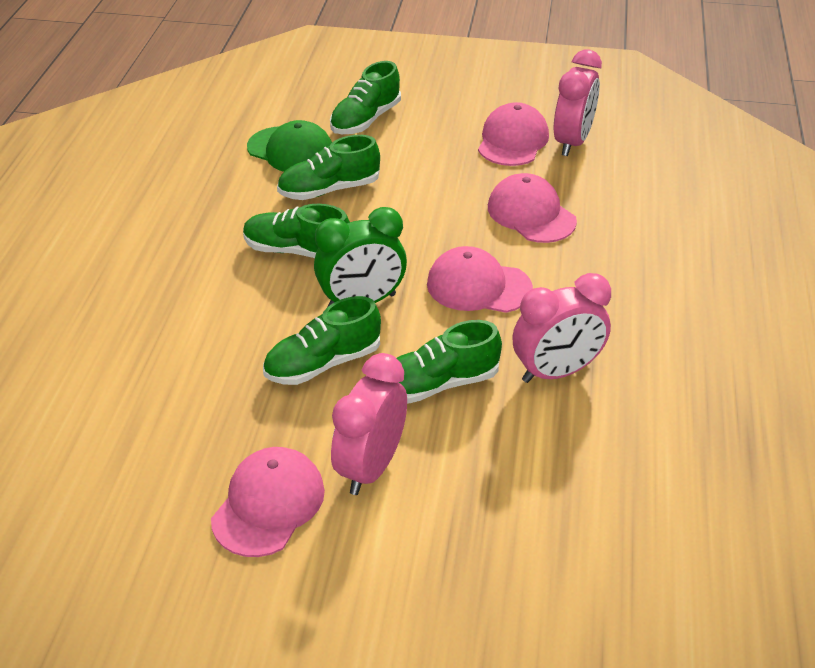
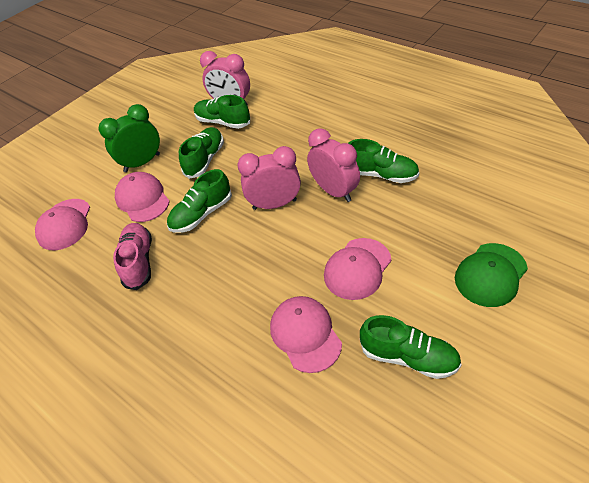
pink shoe: 0 -> 1

